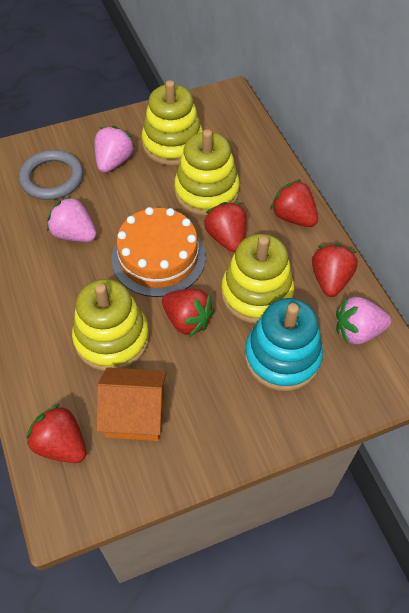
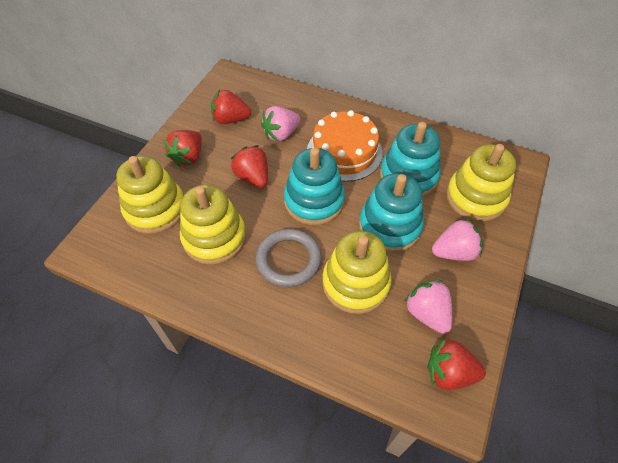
orange house: 1 -> 0
red strawberry: 5 -> 4
turquoise stacking toy: 1 -> 3

